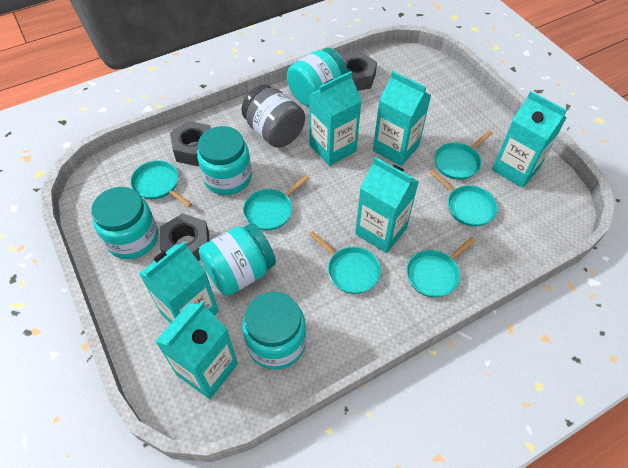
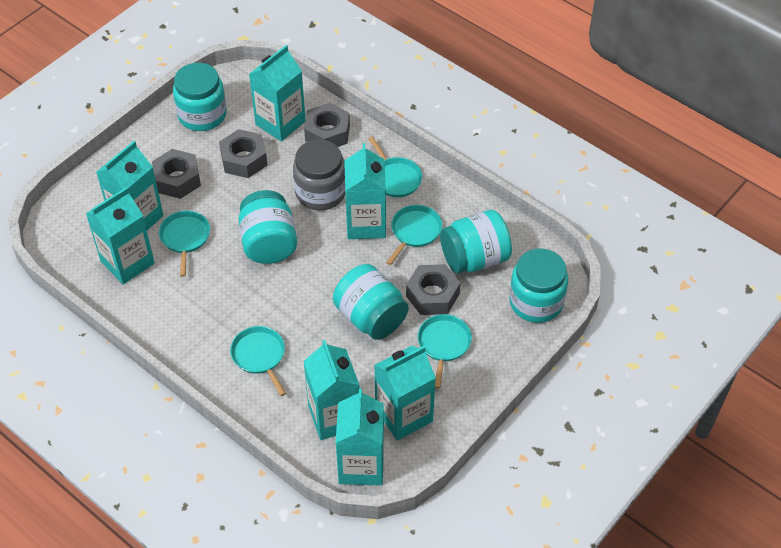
grey nut: 3 -> 4
turquoise carton: 6 -> 7
turquoise pan: 6 -> 5

